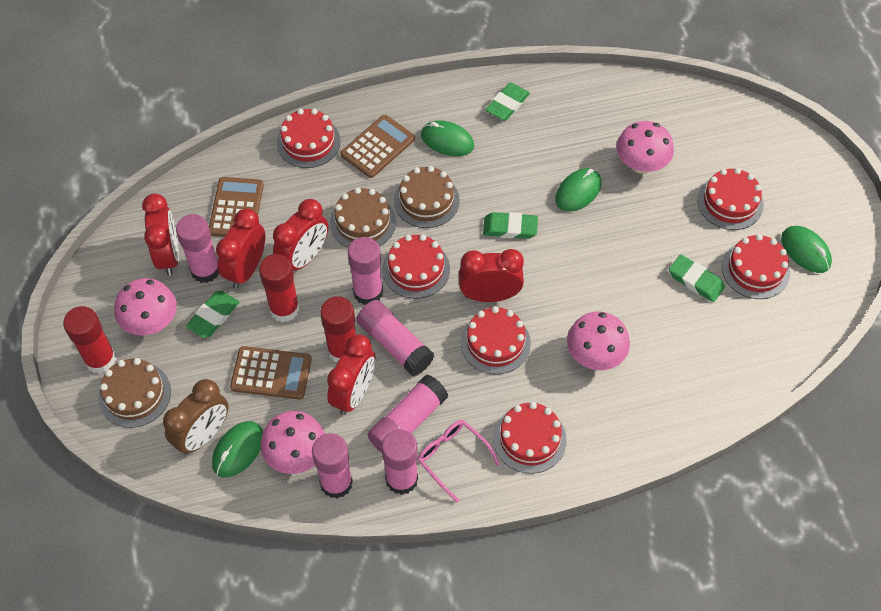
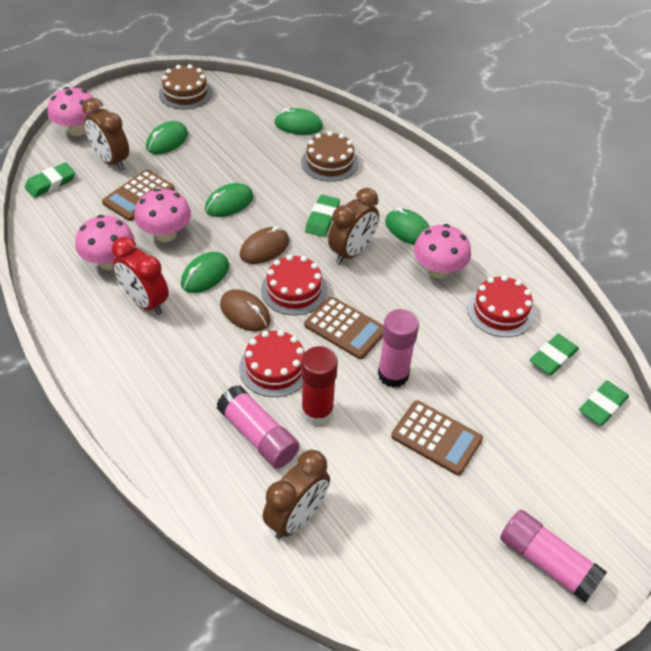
brown cake: 3 -> 2
brown clock: 1 -> 3
brown mouse: 0 -> 2
green mouse: 4 -> 5
pink glasses: 1 -> 0
pink glue stick: 6 -> 3
red cake: 6 -> 3
red clock: 5 -> 1
red glue stick: 3 -> 1

